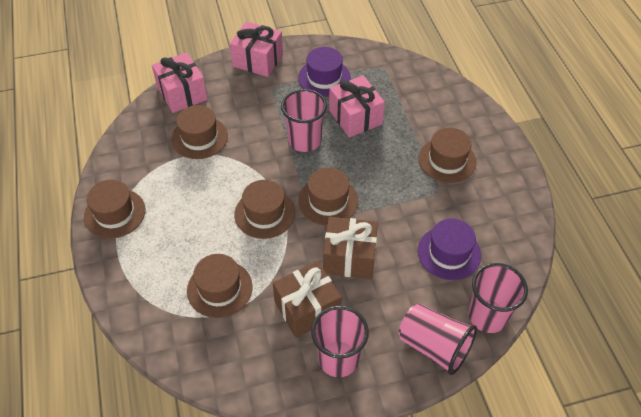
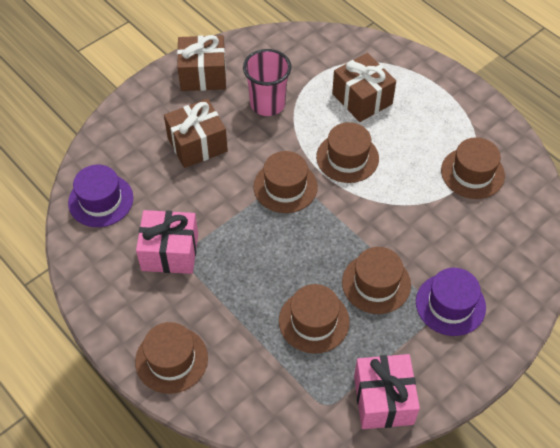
brown gift: 2 -> 3
pink cup: 4 -> 1
pink gift: 3 -> 2

